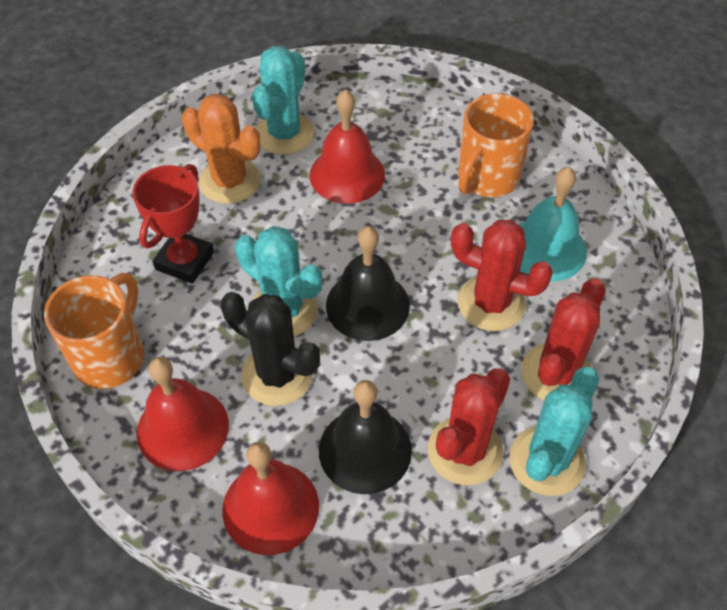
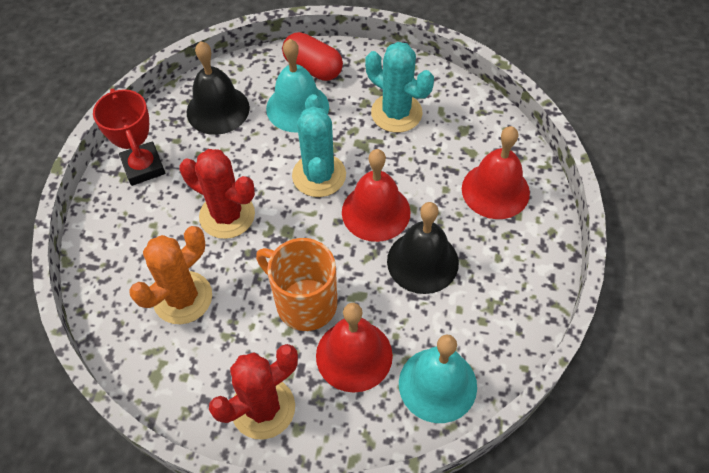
black cactus: 1 -> 0
orange mug: 2 -> 1
red cactus: 3 -> 2
red capsule: 0 -> 1
turquoise bell: 1 -> 2
turquoise cactus: 3 -> 2

